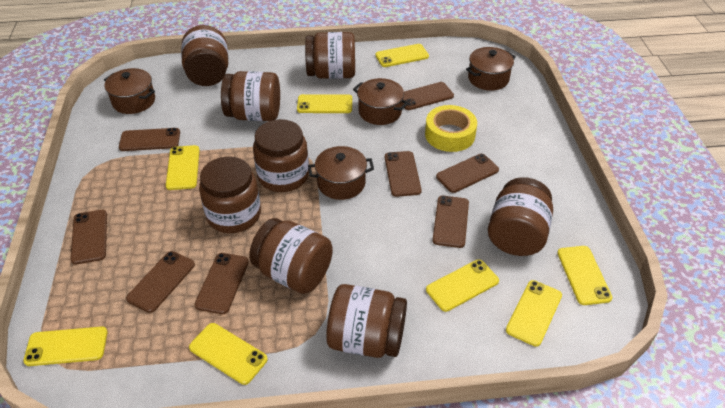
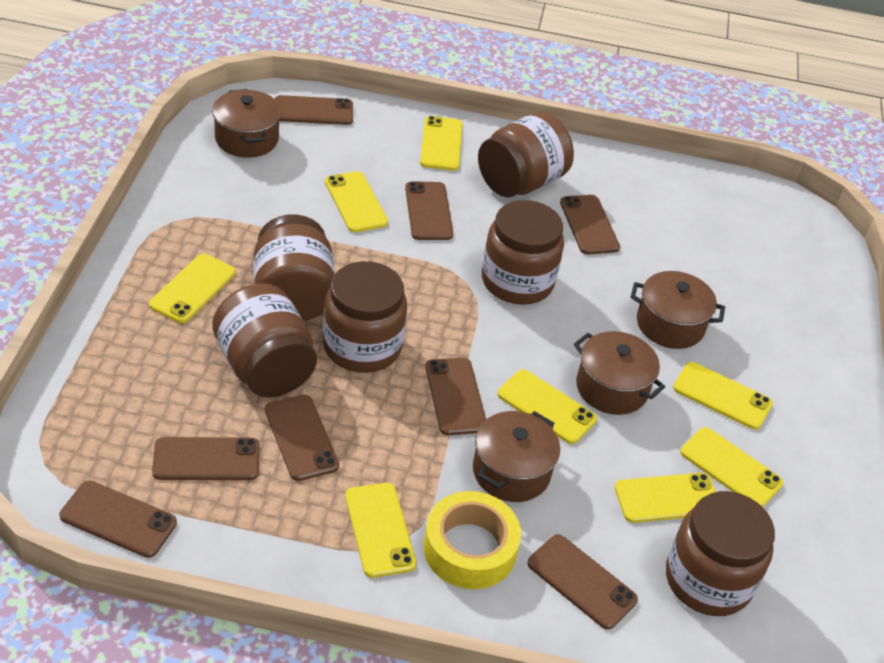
brown jar: 8 -> 6

